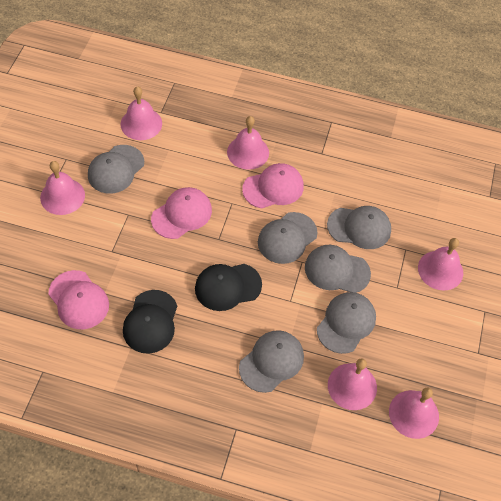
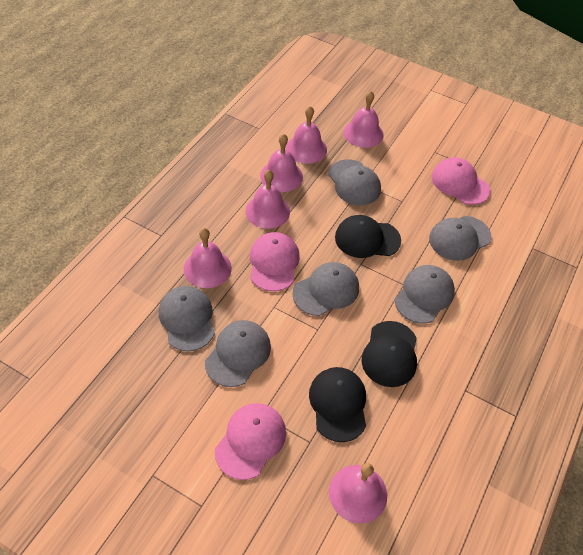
black cap: 2 -> 3

